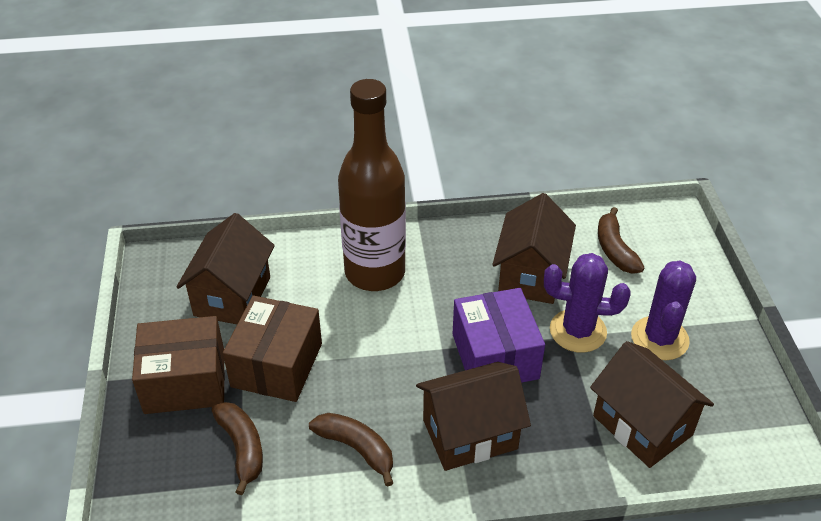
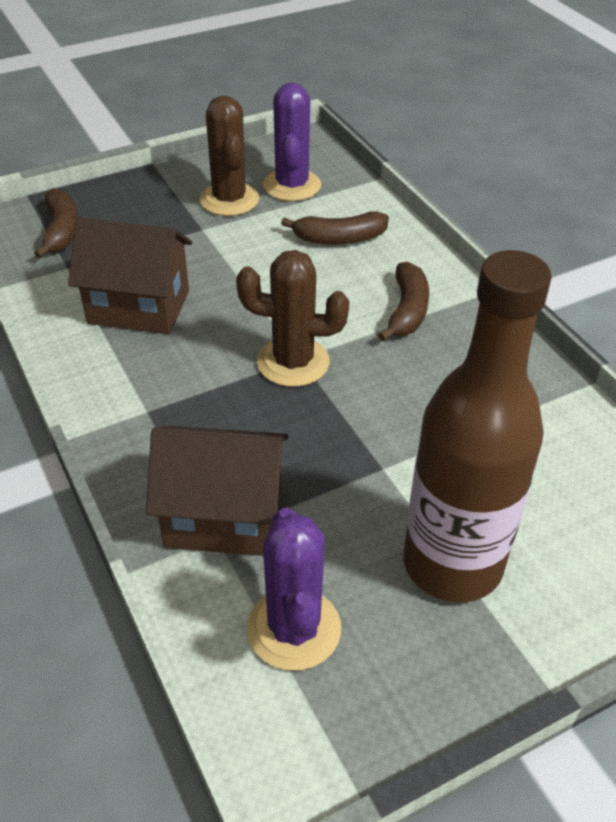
brown box: 2 -> 0
brown cactus: 0 -> 2
brown house: 4 -> 2
purple box: 1 -> 0

